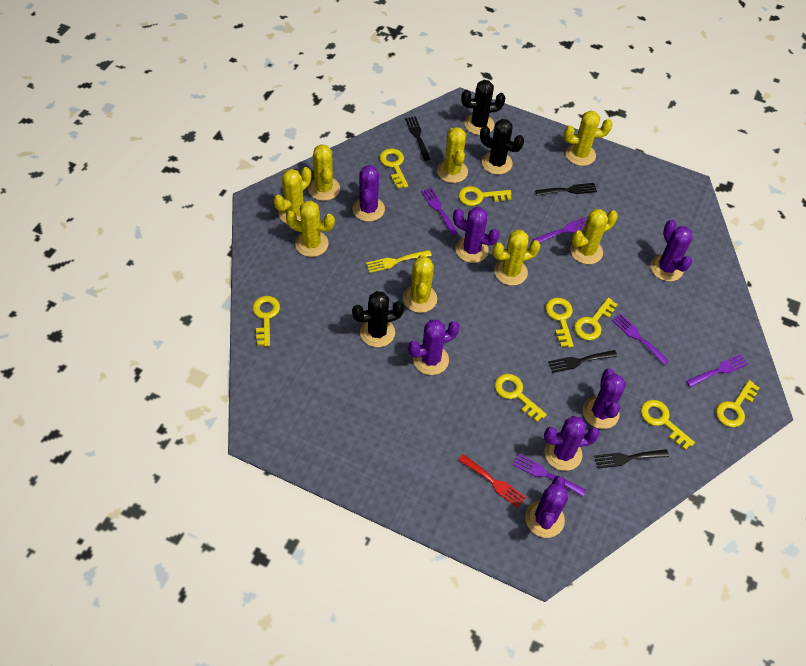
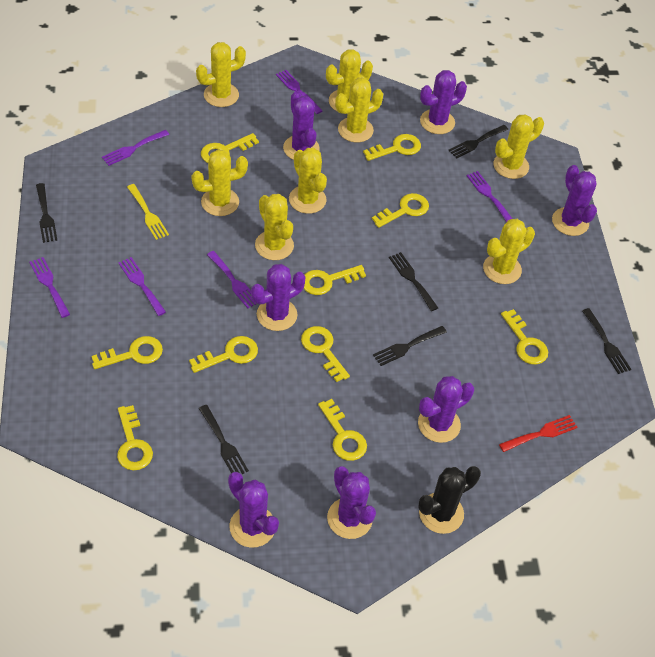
black cactus: 3 -> 1
black fork: 4 -> 6
purple fork: 5 -> 6
yellow key: 8 -> 10

